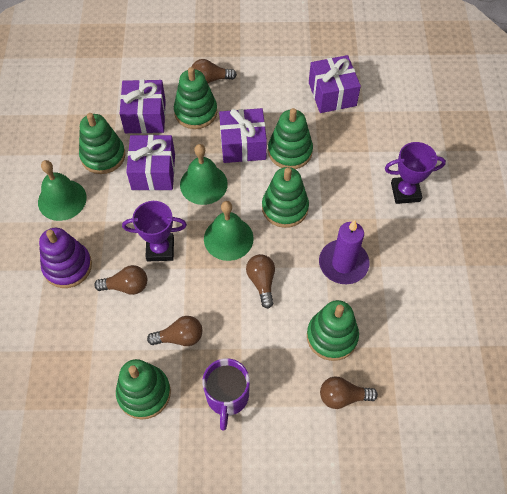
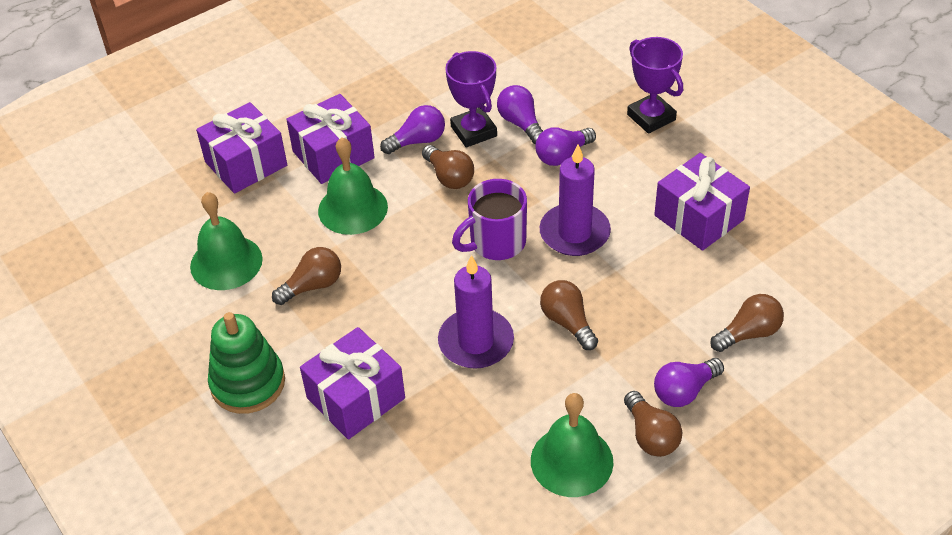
green stacking toy: 6 -> 1
purple candle: 1 -> 2
purple light bulb: 0 -> 4
purple stacking toy: 1 -> 0

